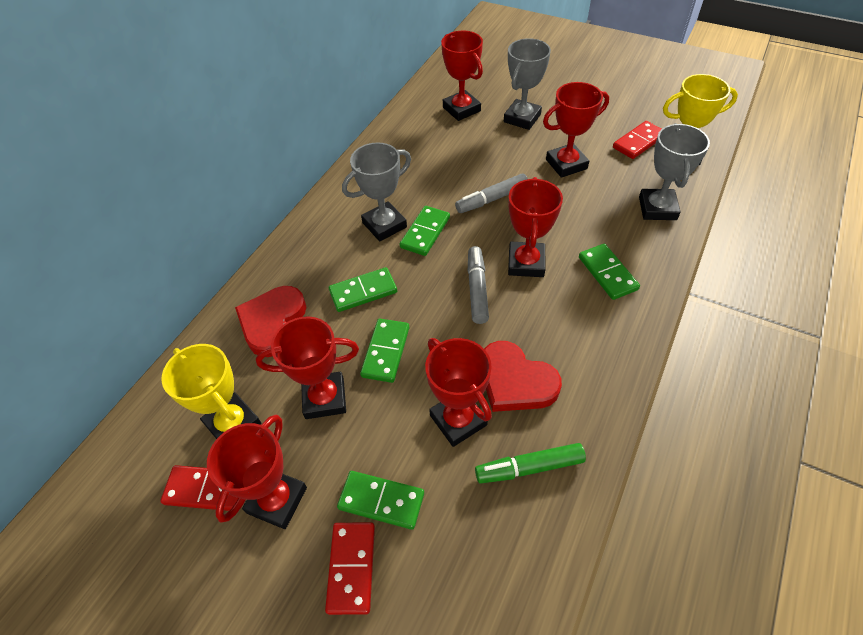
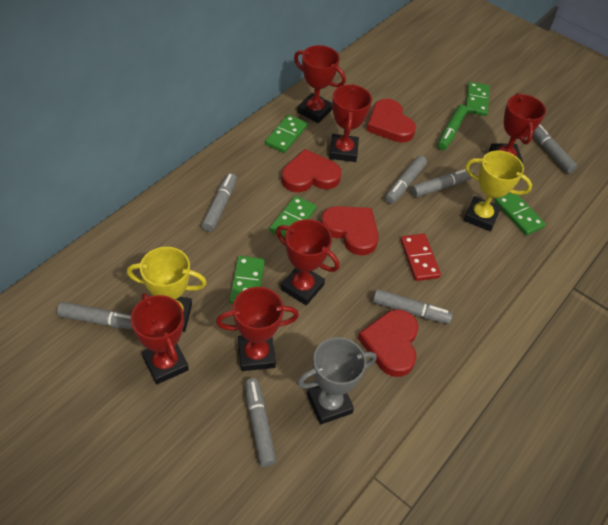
grey marker: 2 -> 7
grey trophy: 3 -> 1
red domino: 3 -> 1
red heart: 2 -> 4

